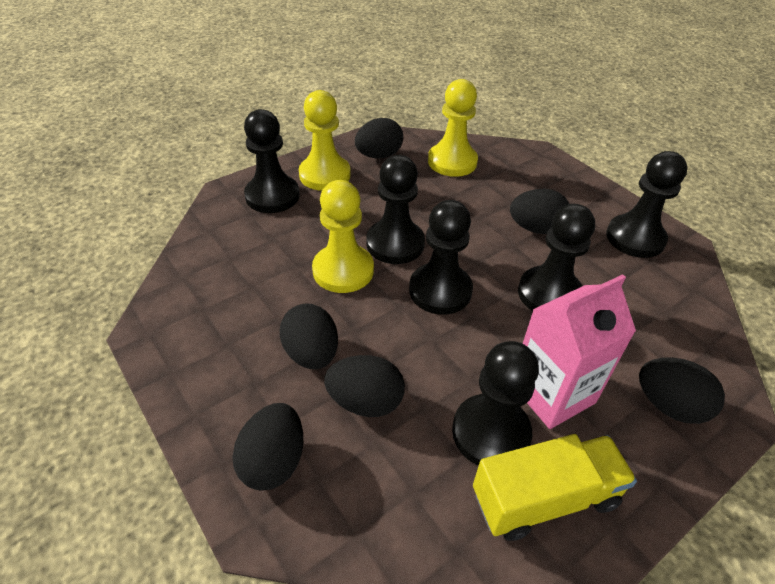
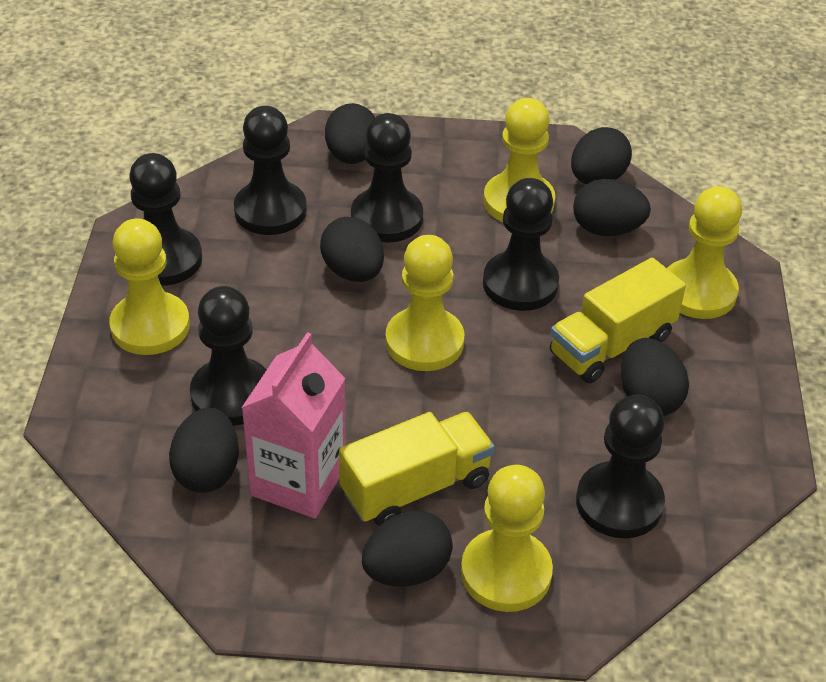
black egg: 6 -> 7
yellow pawn: 3 -> 5
yellow truck: 1 -> 2

